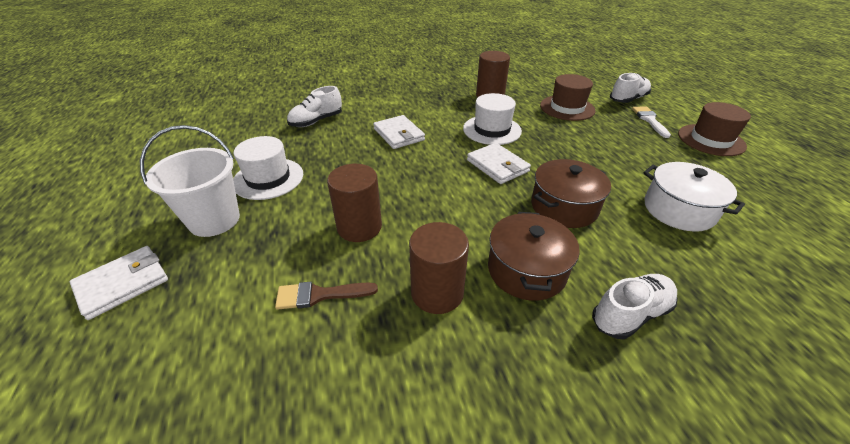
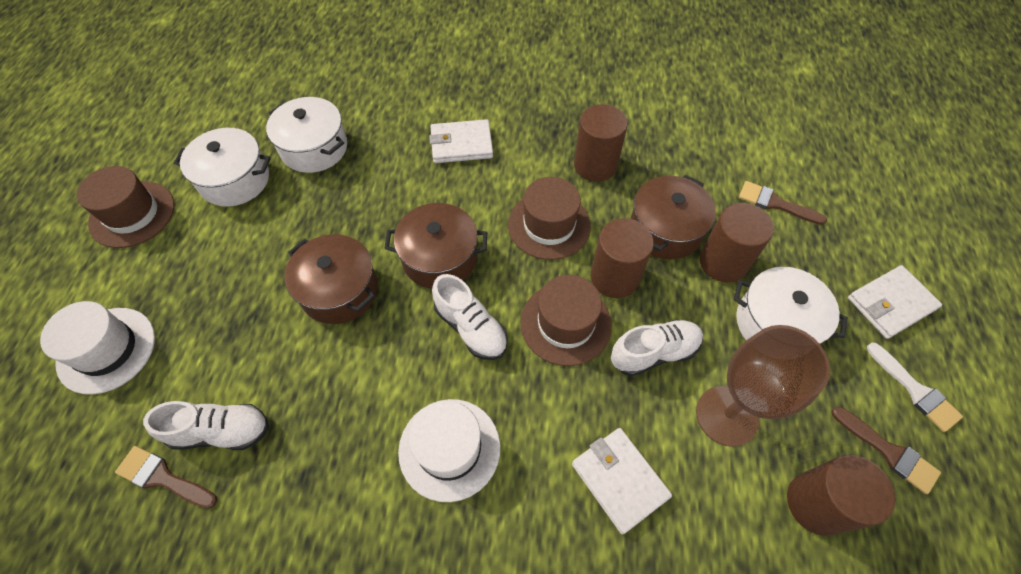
brown brush: 1 -> 3
brown cylinder: 3 -> 4
brown goblet: 0 -> 1
brown hat: 2 -> 3
brown pot: 2 -> 3
white bucket: 1 -> 0
white pot: 1 -> 3

